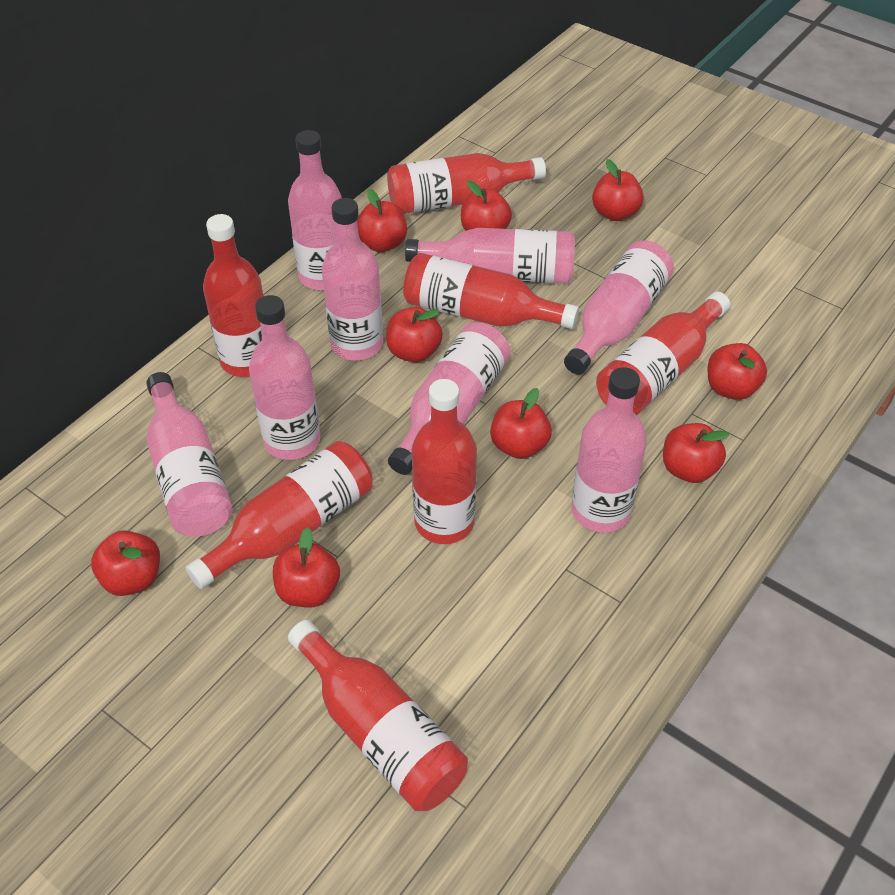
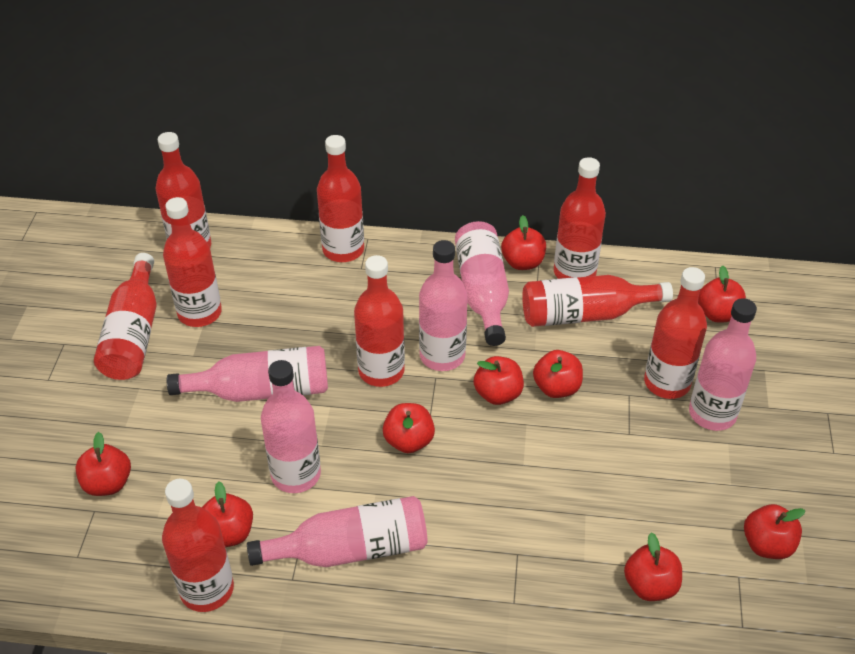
pink bottle: 8 -> 6
red bottle: 7 -> 9

